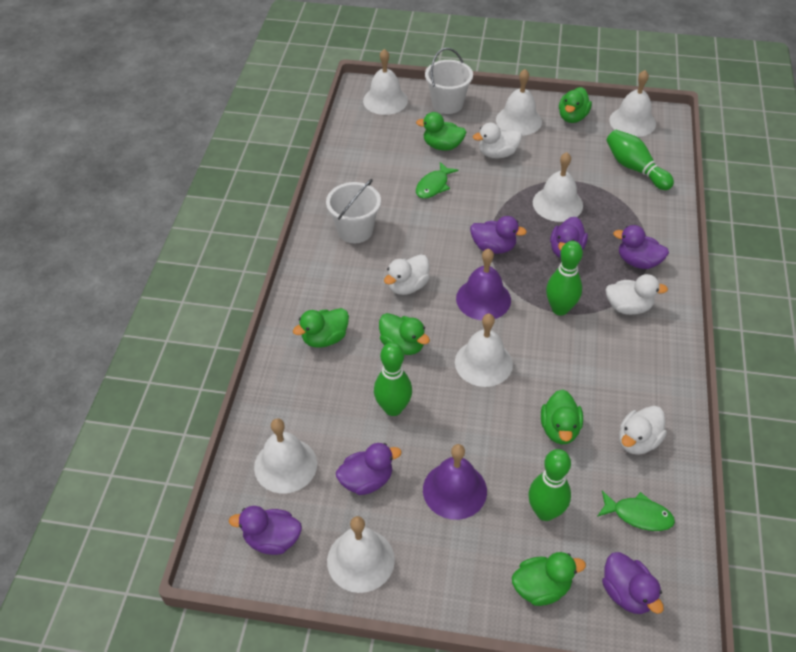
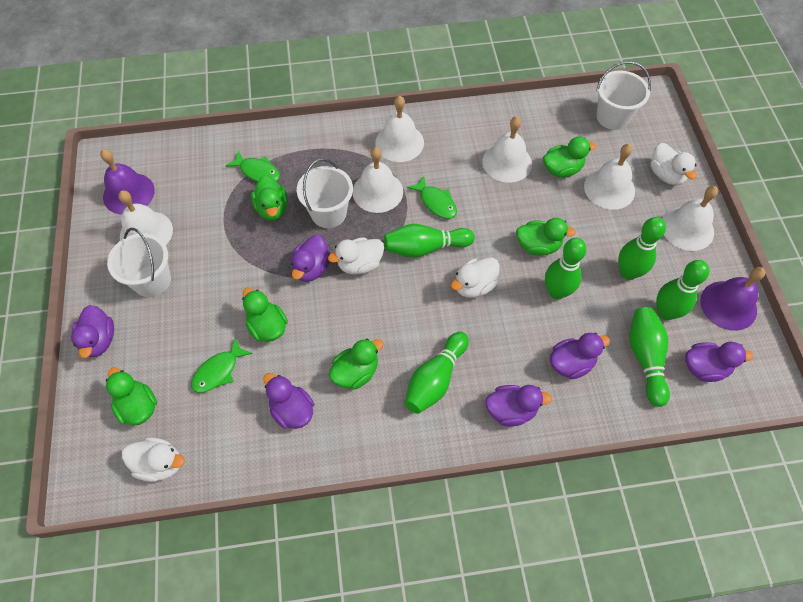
green bowling pin: 4 -> 6
green fish: 2 -> 3
white bell: 7 -> 6
white bucket: 2 -> 3

